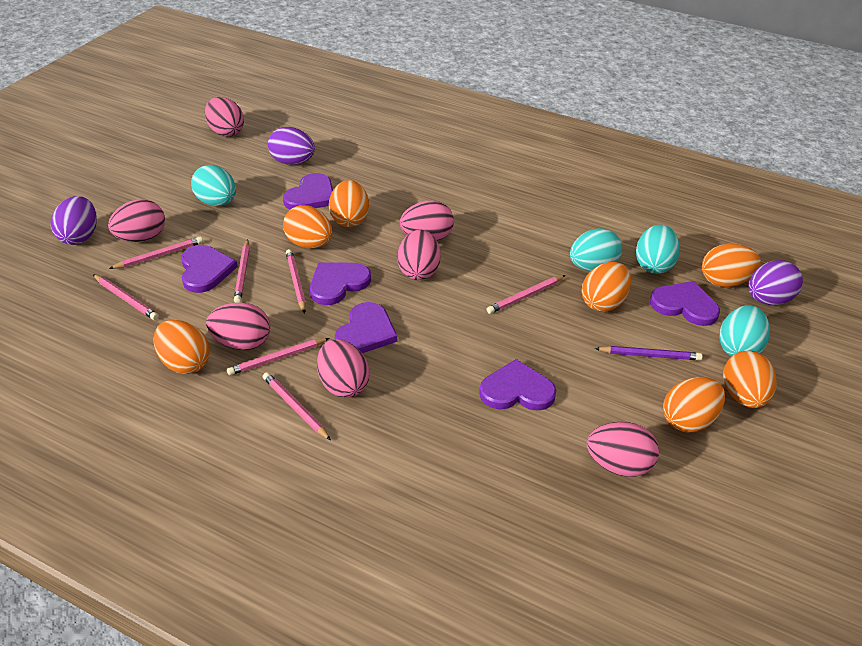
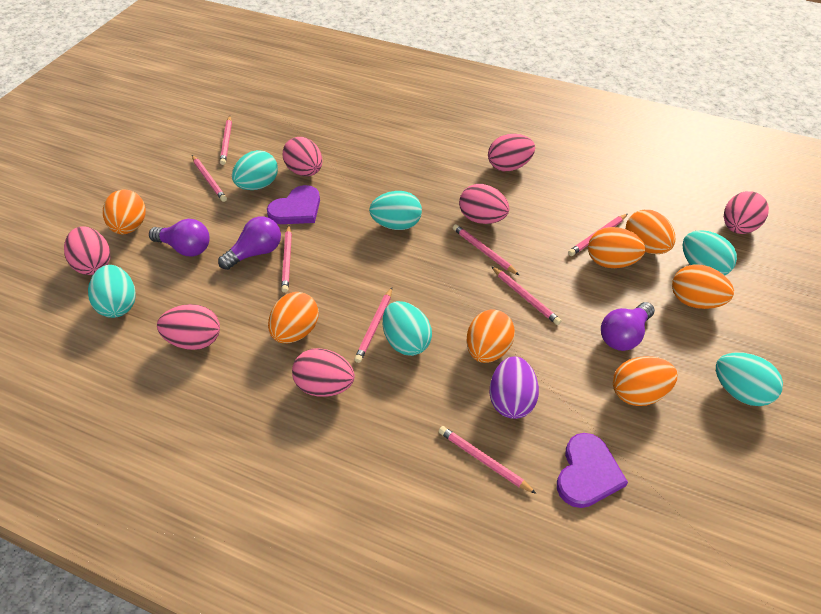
pink pencil: 7 -> 8
purple egg: 3 -> 1
purple heart: 6 -> 2
purple light bulb: 0 -> 3
purple pencil: 1 -> 0
turquoise egg: 4 -> 6

